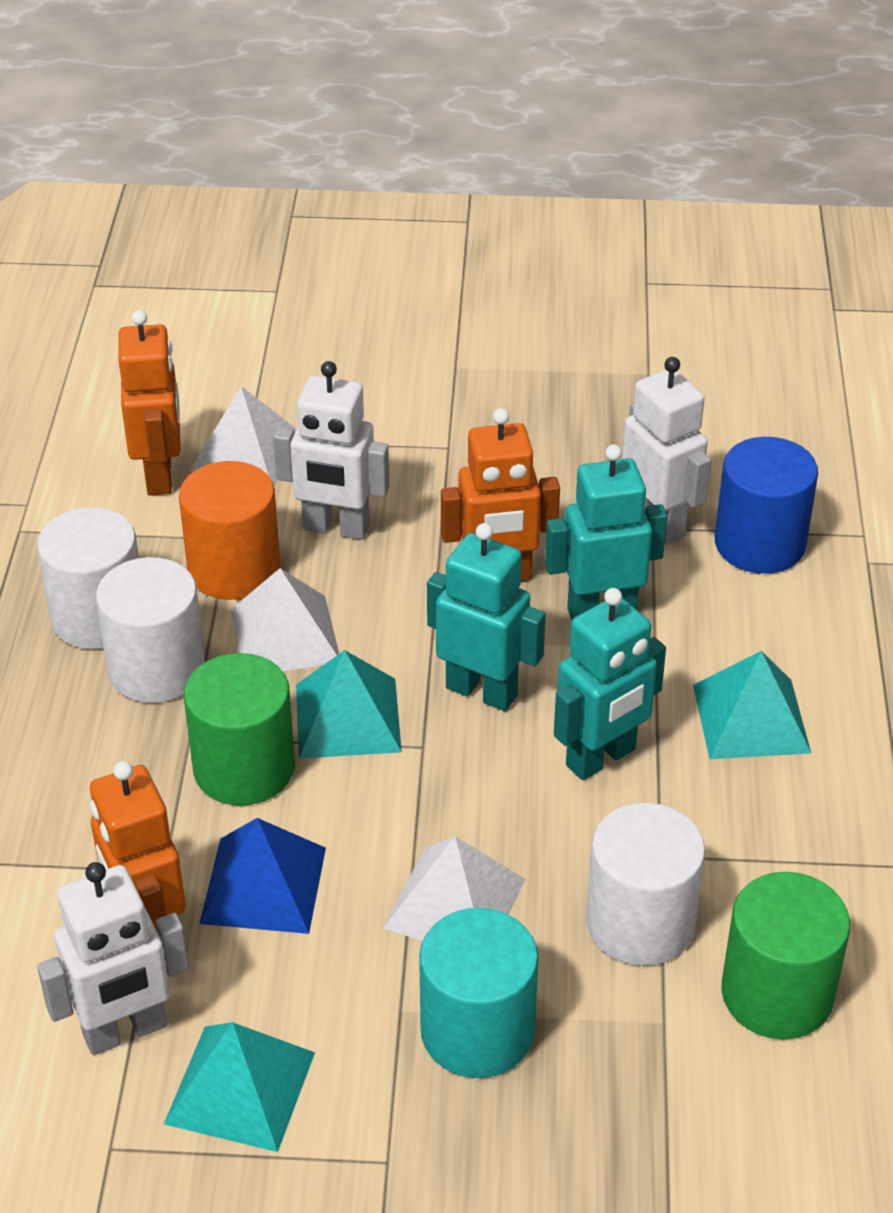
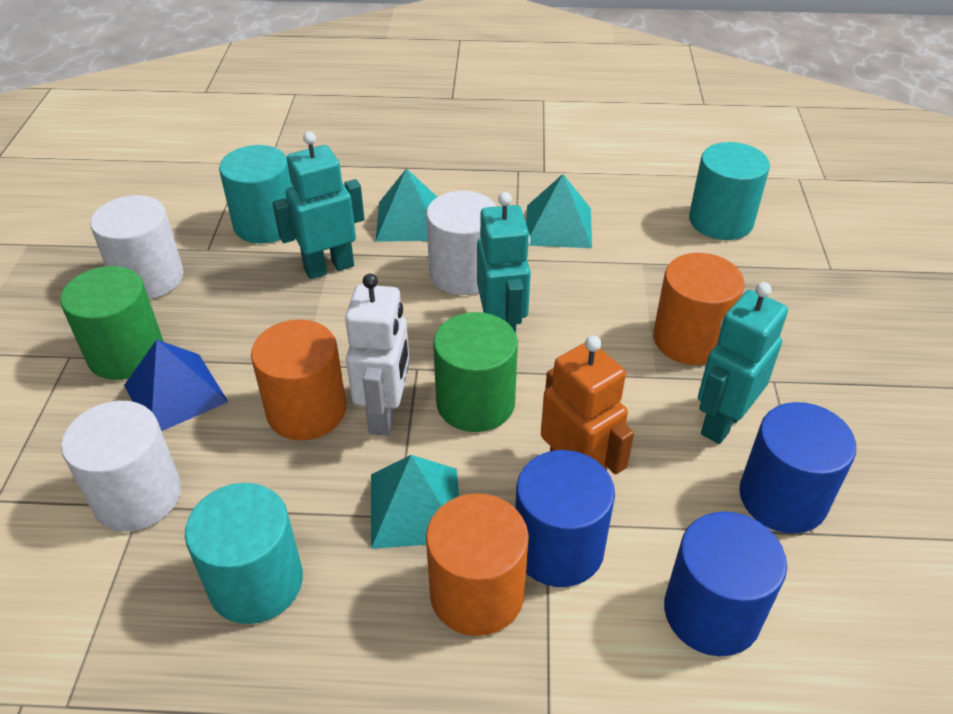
blue cylinder: 1 -> 3
orange cylinder: 1 -> 3
orange robot: 3 -> 1
turquoise cylinder: 1 -> 3
white pyramid: 3 -> 0
white robot: 3 -> 1

